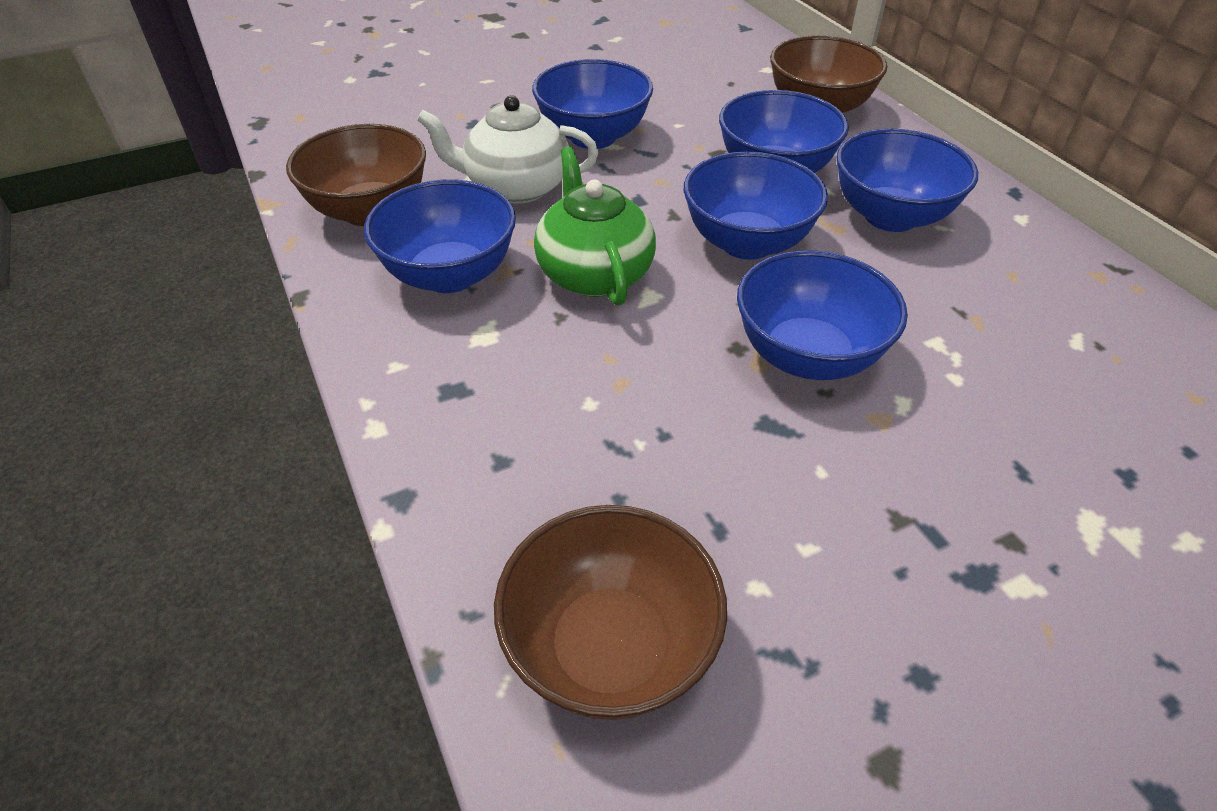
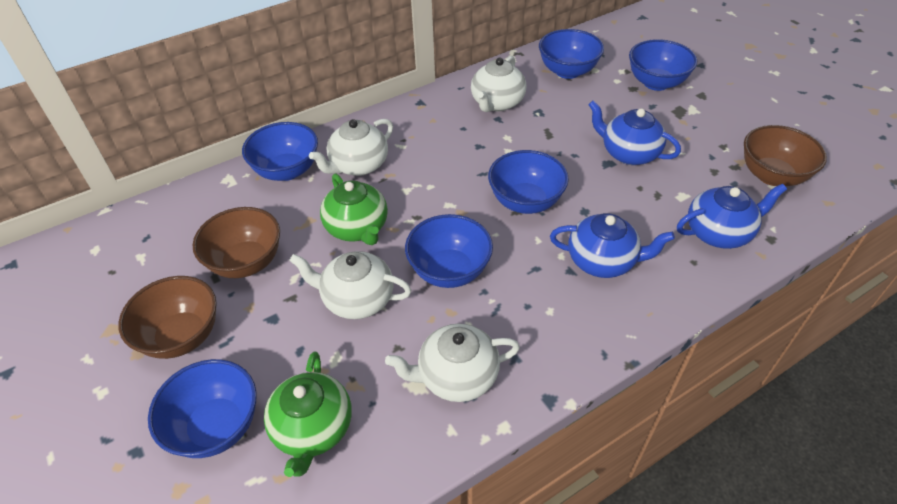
blue teapot: 0 -> 3
green teapot: 1 -> 2
white teapot: 1 -> 4

